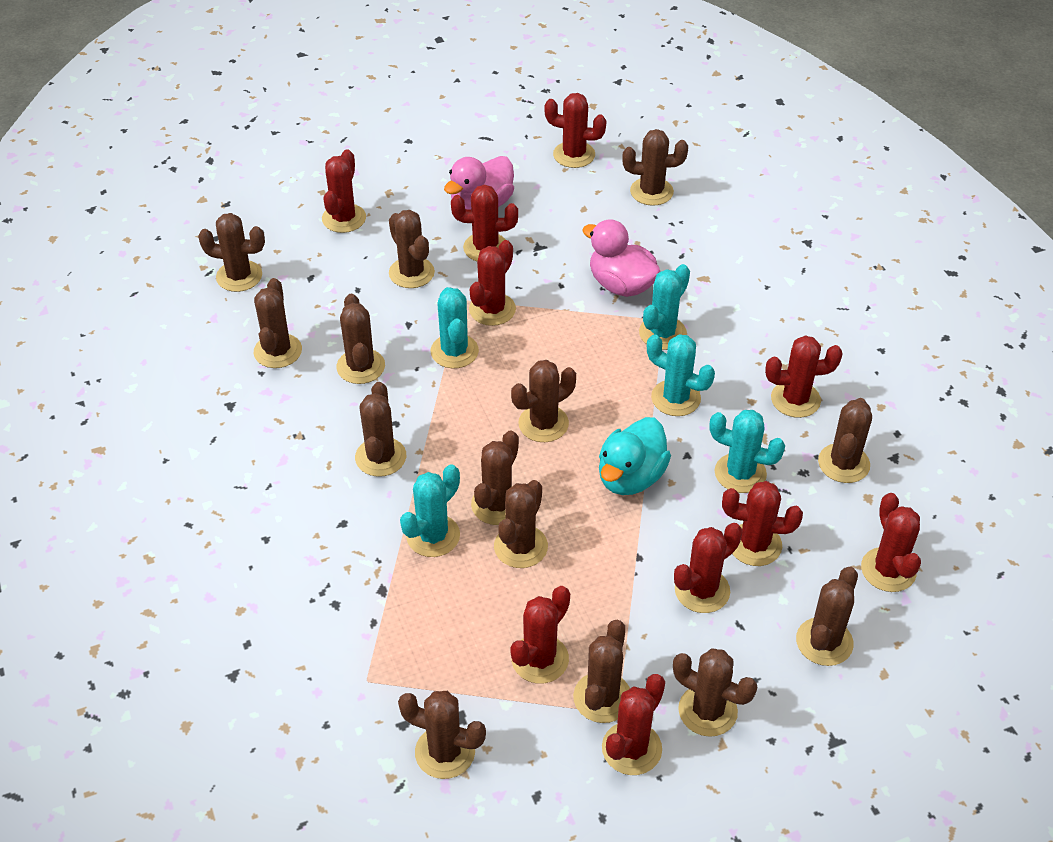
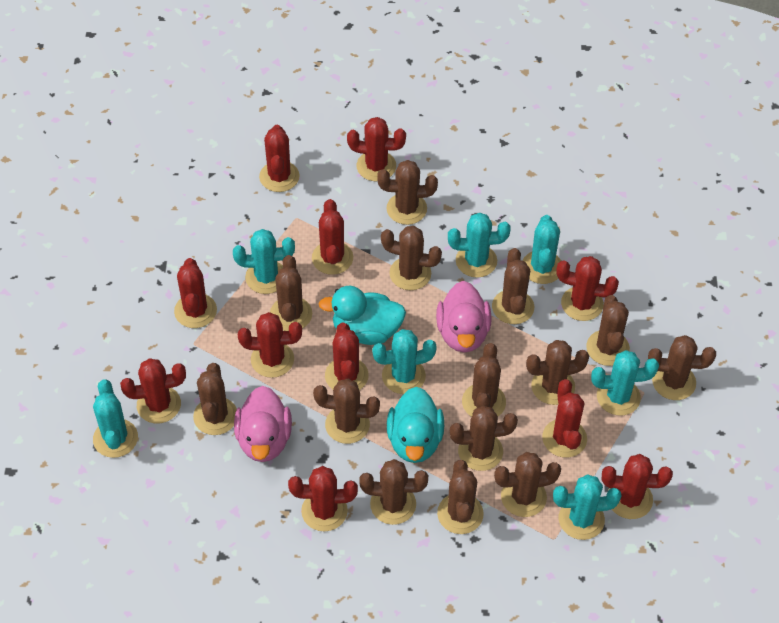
red cactus: 10 -> 11
turquoise cactus: 5 -> 7
turquoise duck: 1 -> 2

